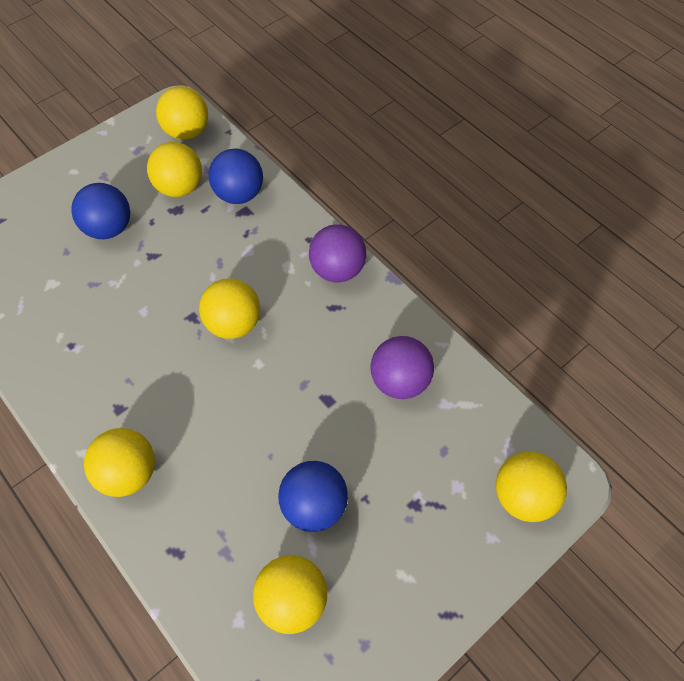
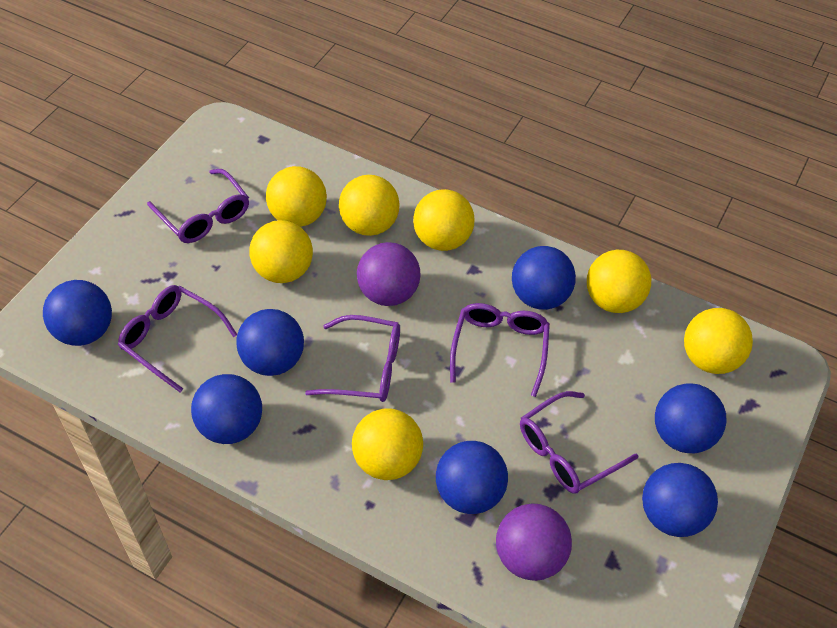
blue ball: 3 -> 7
purple glasses: 0 -> 5
yellow ball: 6 -> 7

